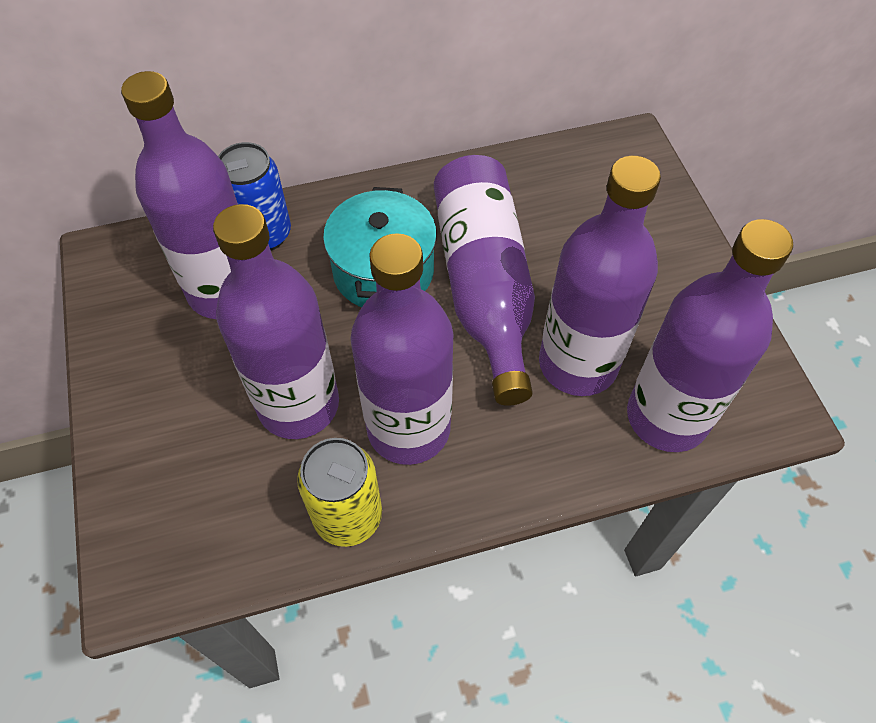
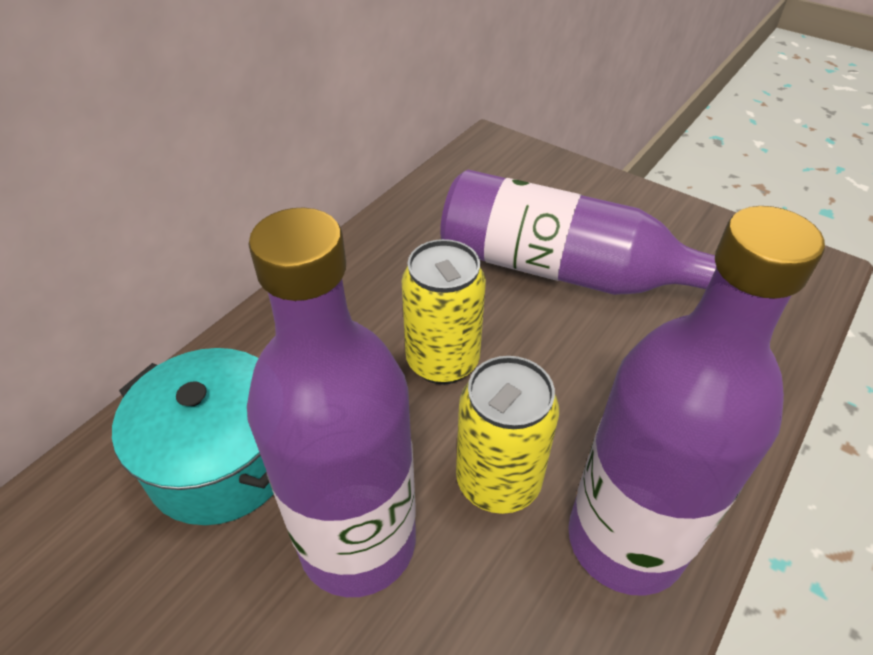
blue can: 1 -> 0
purple bottle: 6 -> 3
yellow can: 1 -> 2

